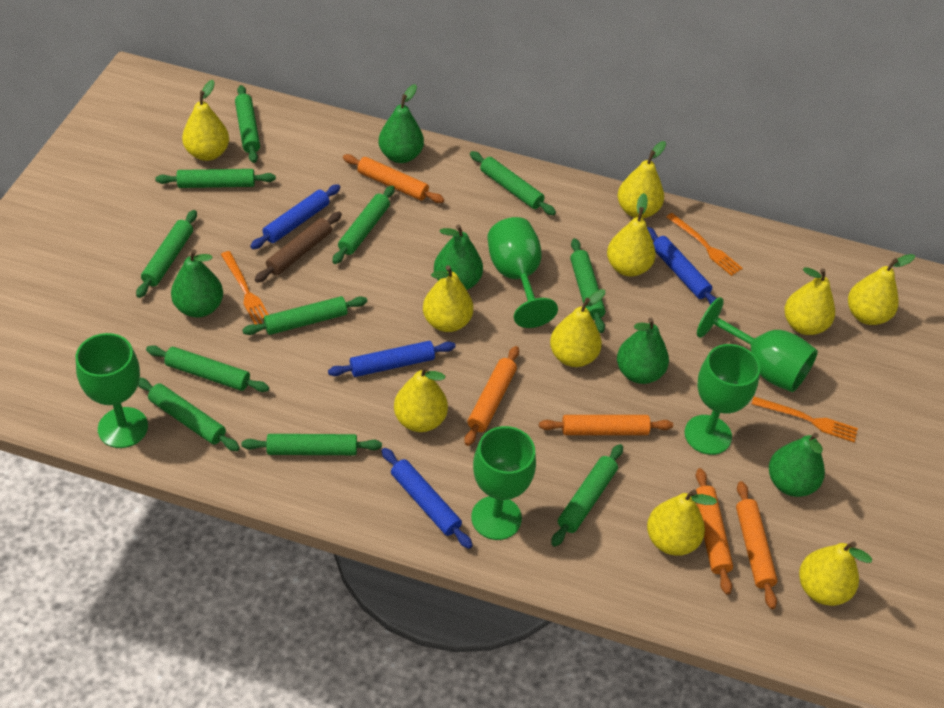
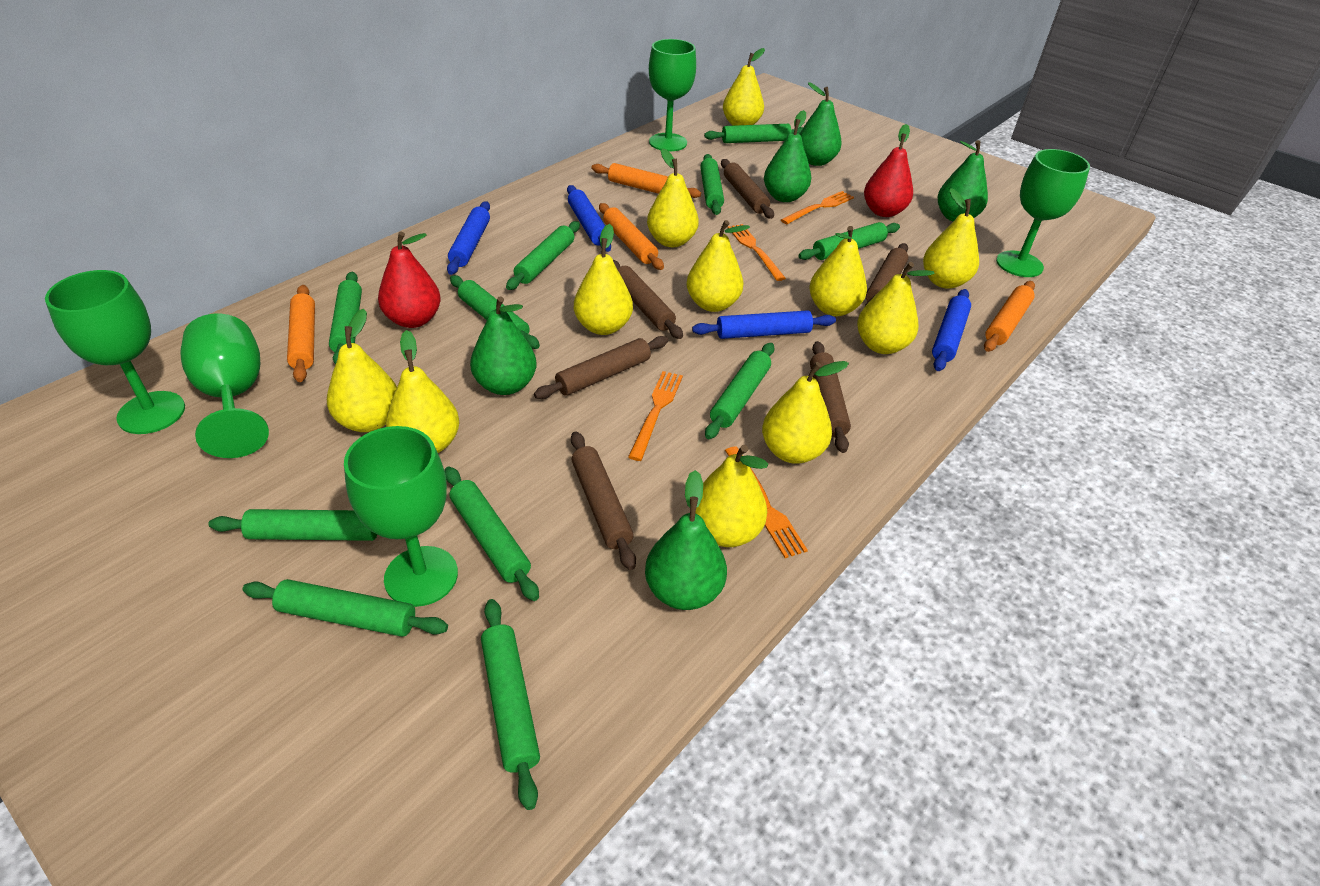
brown rolling pin: 1 -> 6
orange fork: 3 -> 4
orange rolling pin: 5 -> 4
red pear: 0 -> 2
yellow pear: 10 -> 11

